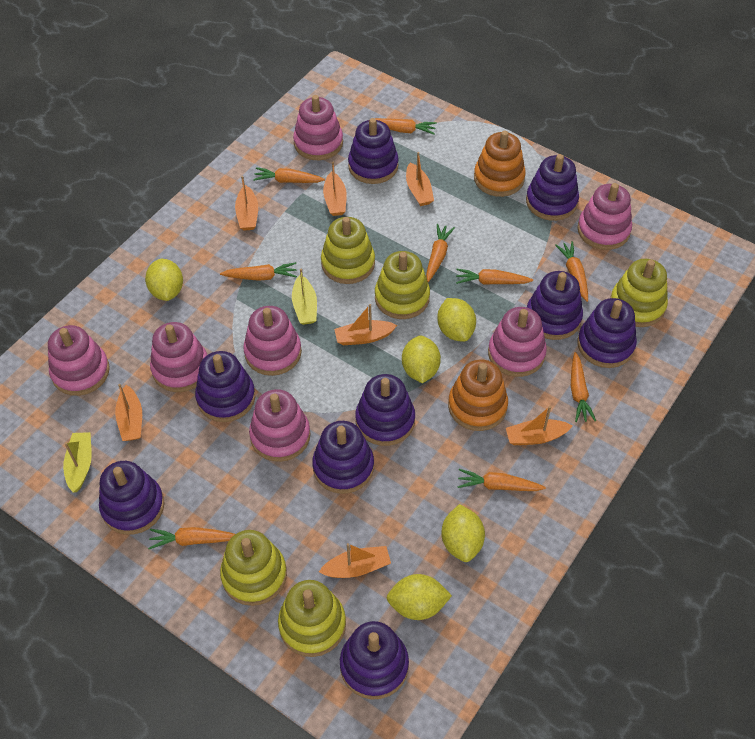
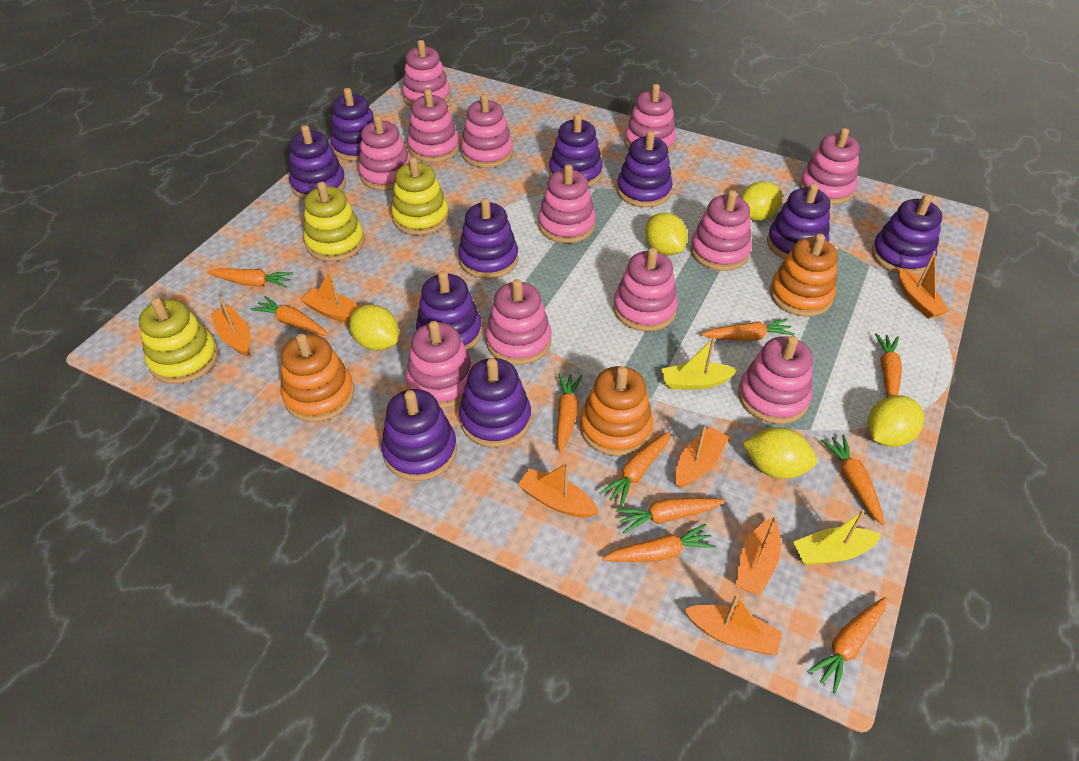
orange carrot: 9 -> 10
orange stacking toy: 2 -> 3
pink stacking toy: 7 -> 12
purple stacking toy: 9 -> 10
yellow stacking toy: 5 -> 3

